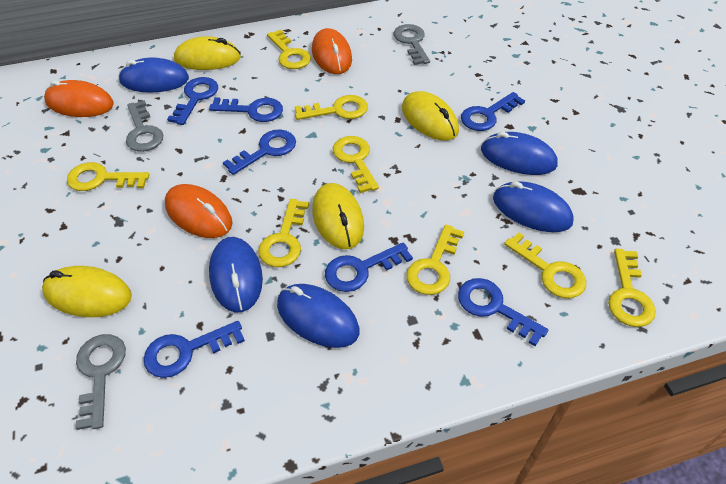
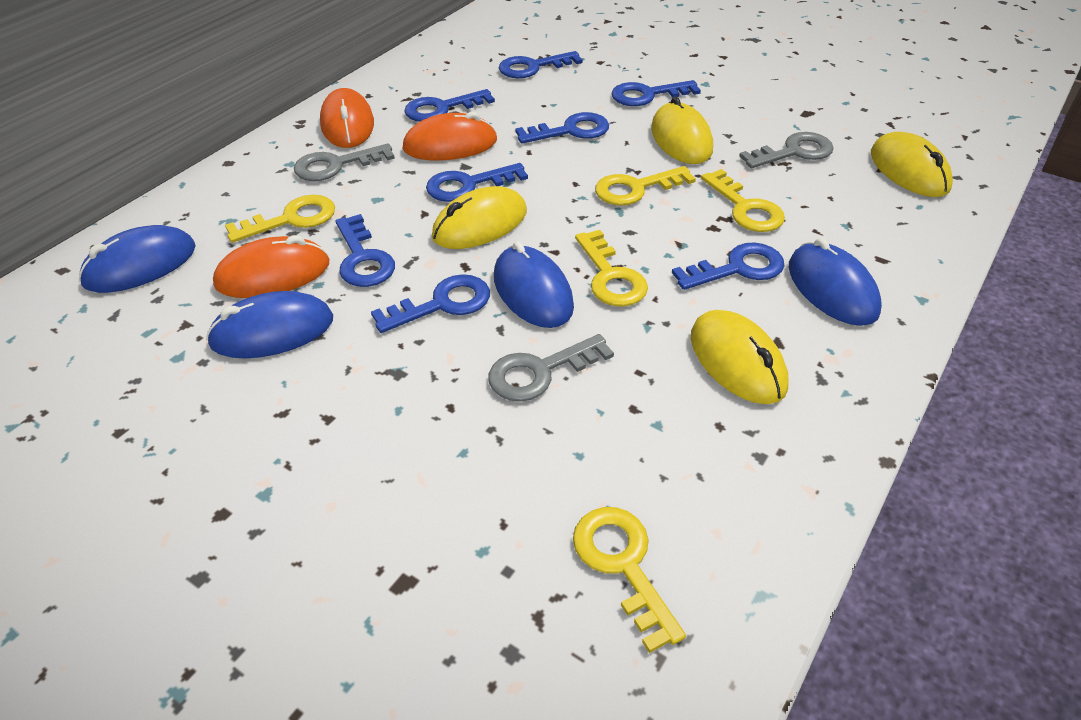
blue key: 7 -> 8
blue mouse: 5 -> 4
yellow key: 8 -> 5

